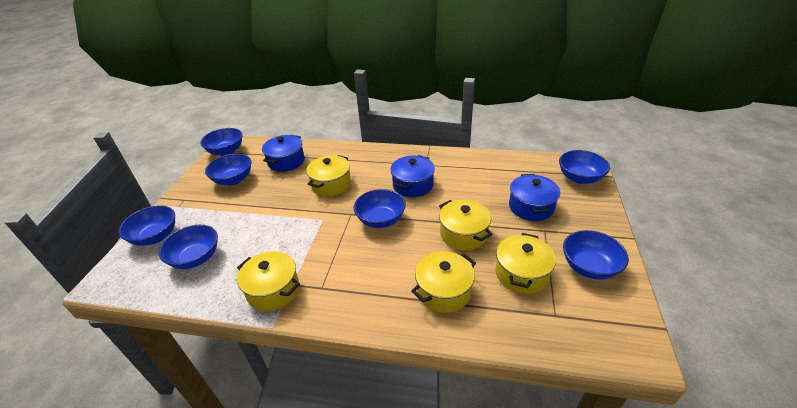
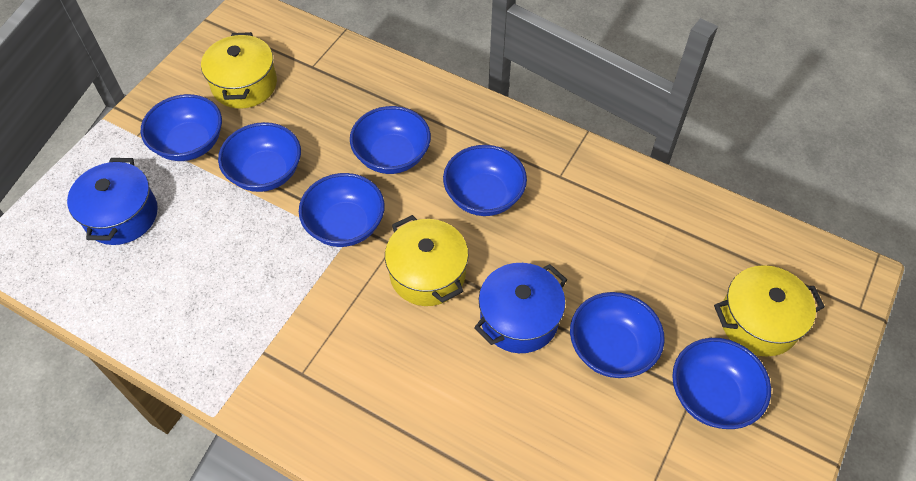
blue pot: 3 -> 2
yellow pot: 5 -> 3

